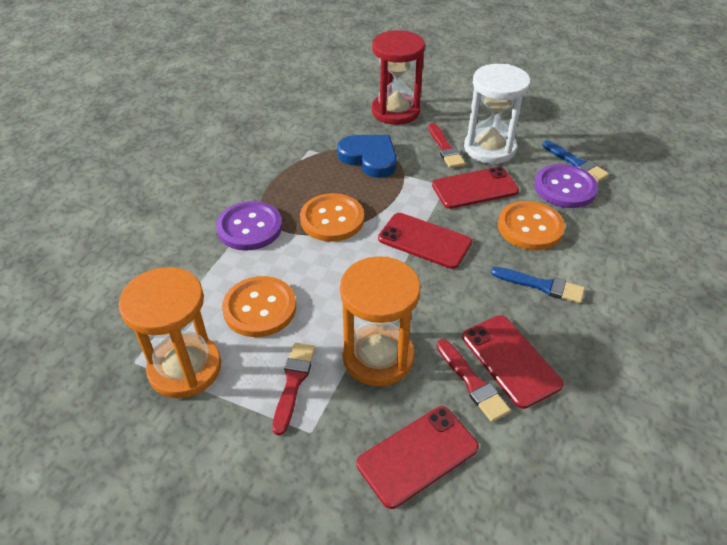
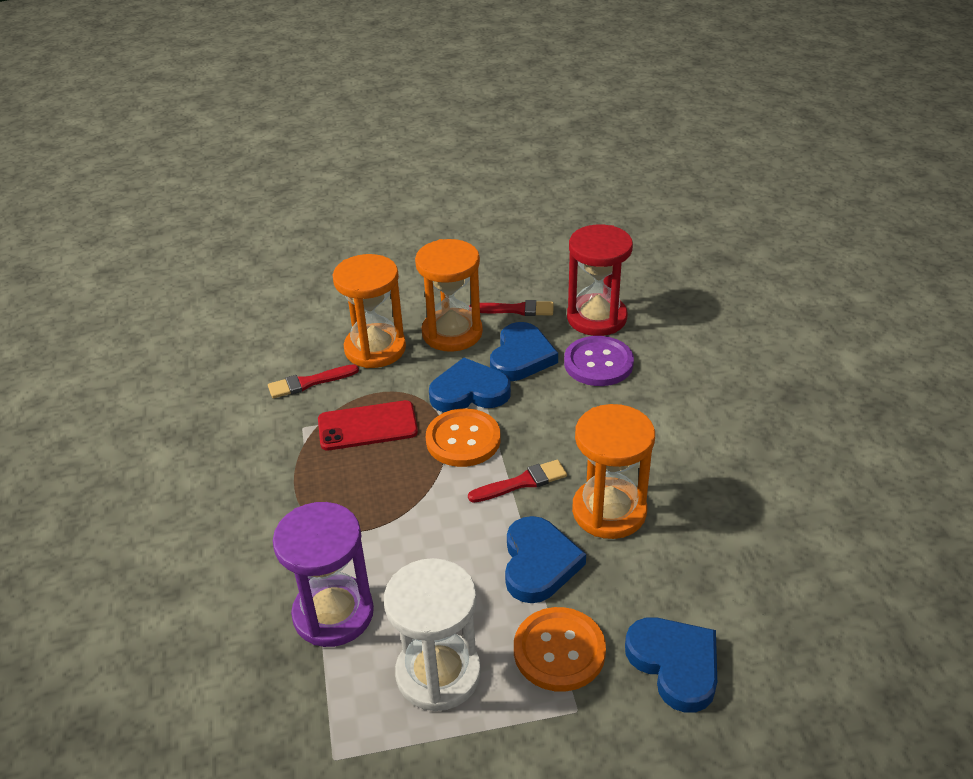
blue brush: 2 -> 0
blue heart: 1 -> 4
orange button: 3 -> 2
orange hourglass: 2 -> 3
purple button: 2 -> 1
purple hourglass: 0 -> 1
red phone: 4 -> 1

